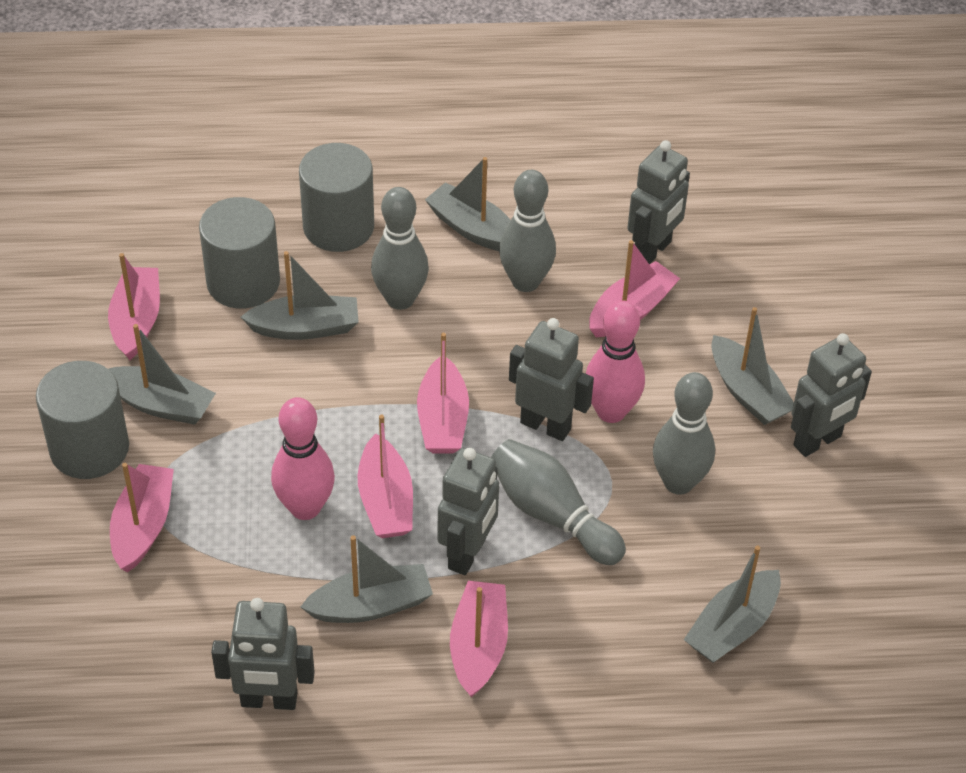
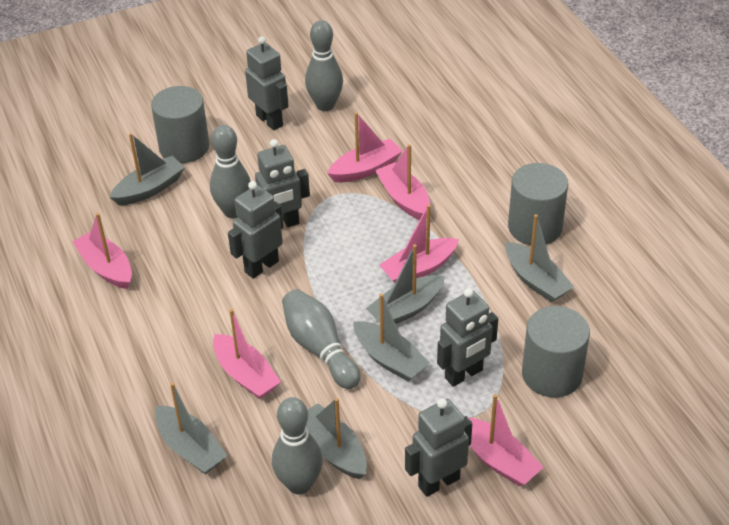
pink bowling pin: 2 -> 0

